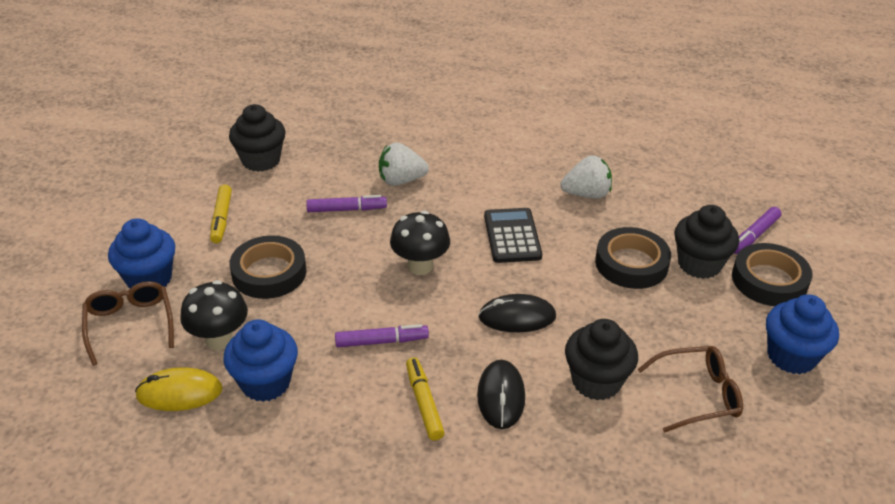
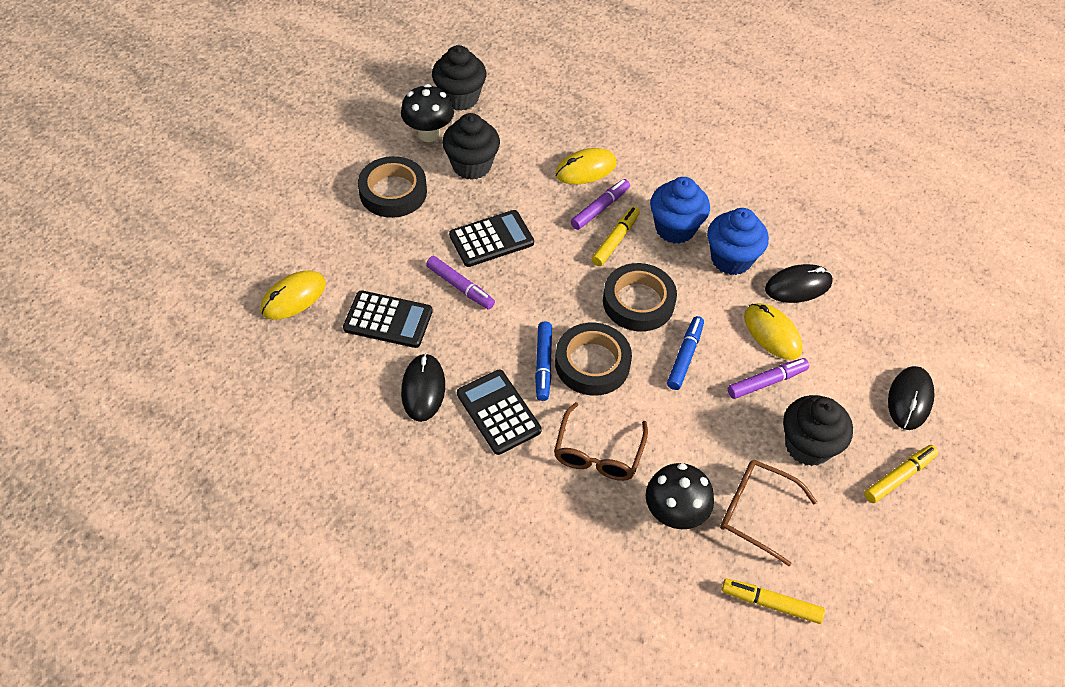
black calculator: 1 -> 3
black mouse: 2 -> 3
blue cupcake: 3 -> 2
blue marker: 0 -> 2
white strawberry: 2 -> 0
yellow marker: 2 -> 3
yellow mouse: 1 -> 3

